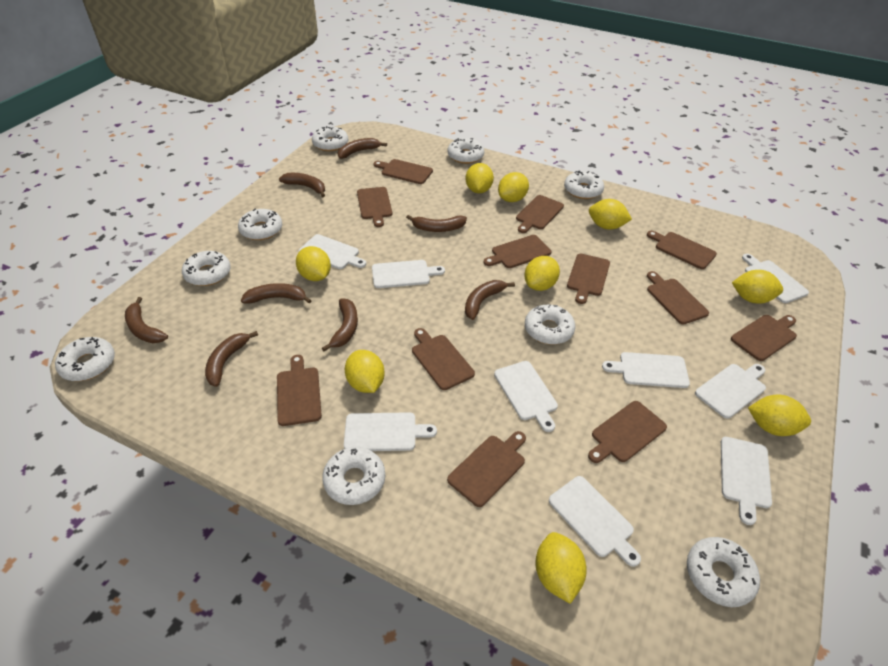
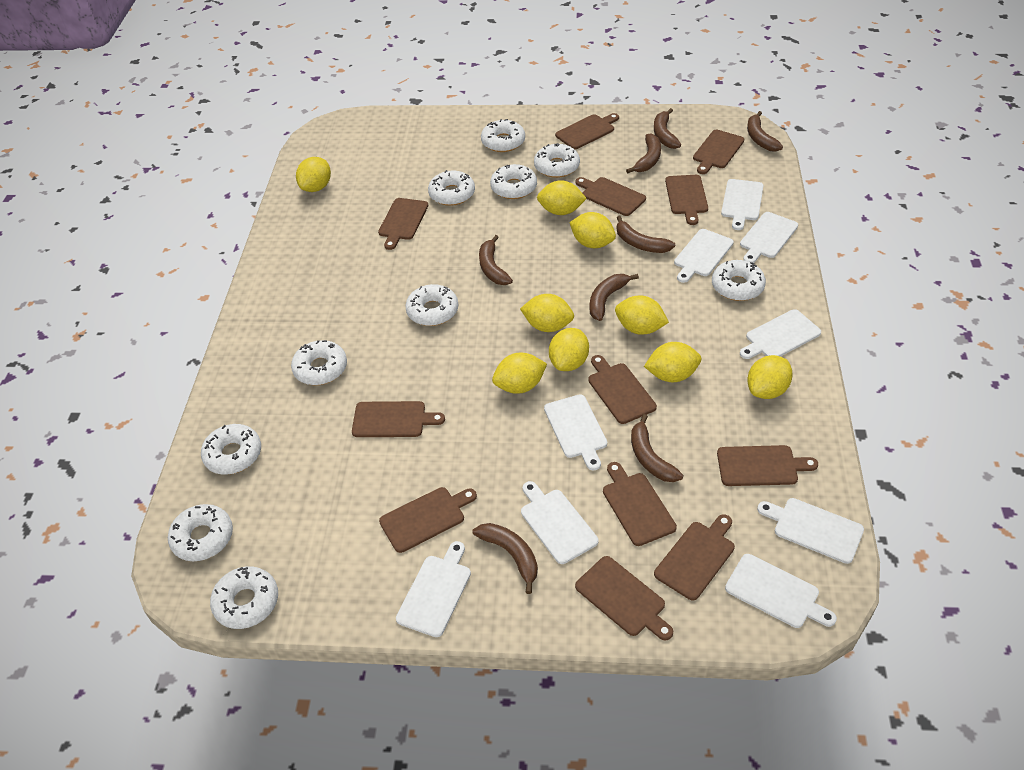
white donut: 9 -> 10

